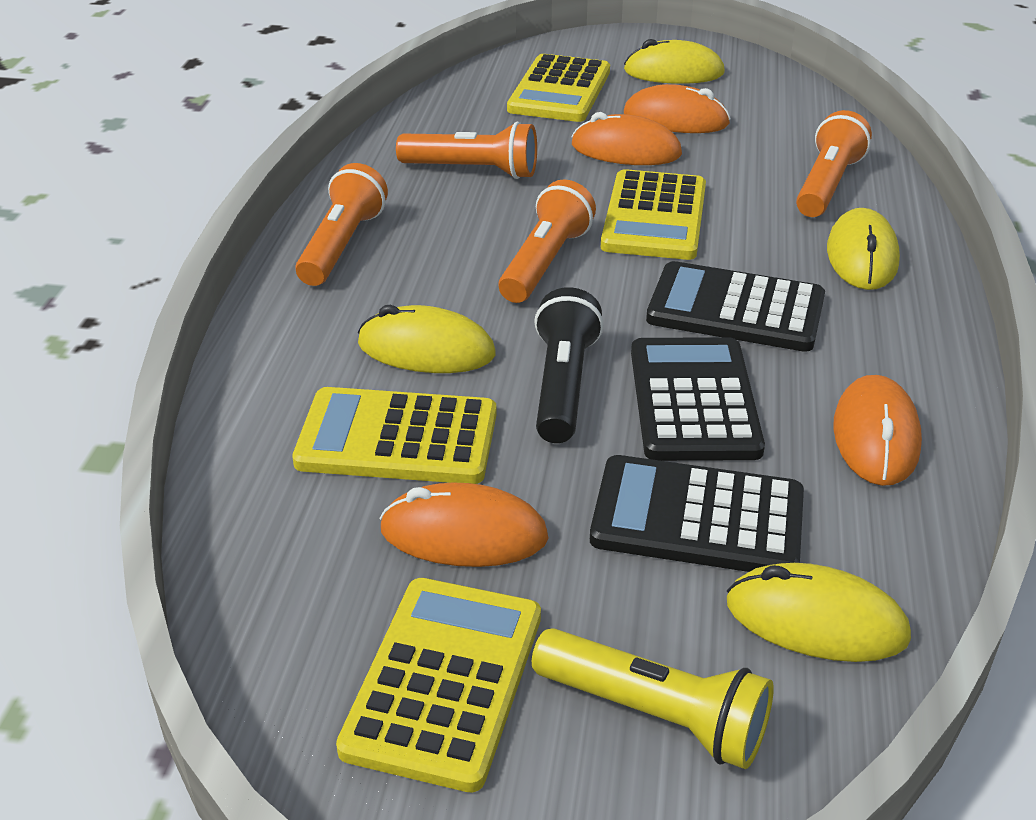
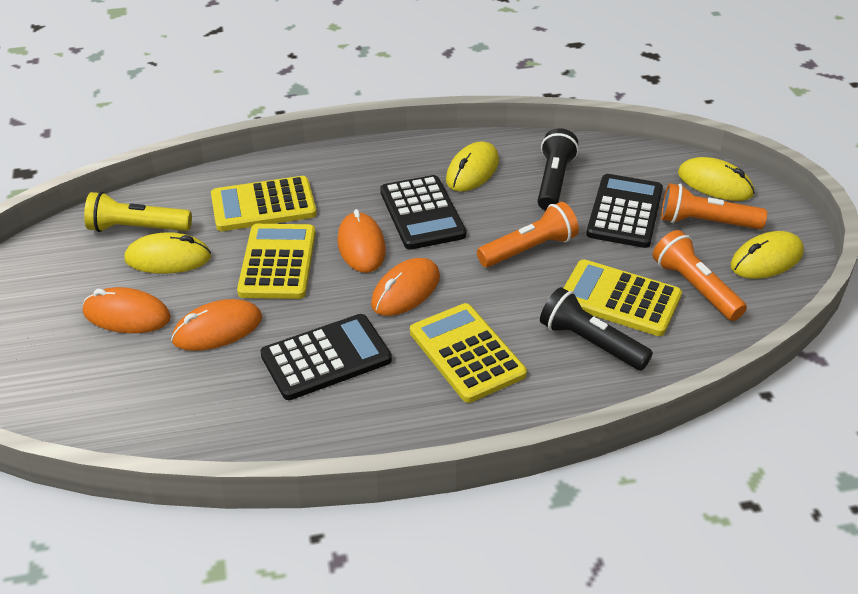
black flashlight: 1 -> 2
orange flashlight: 4 -> 3

